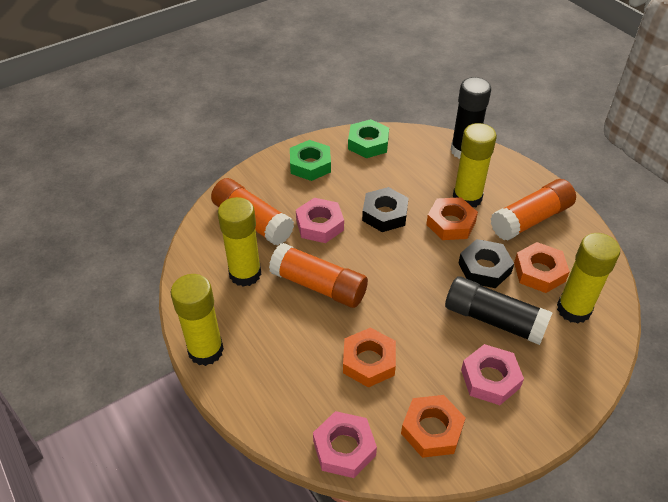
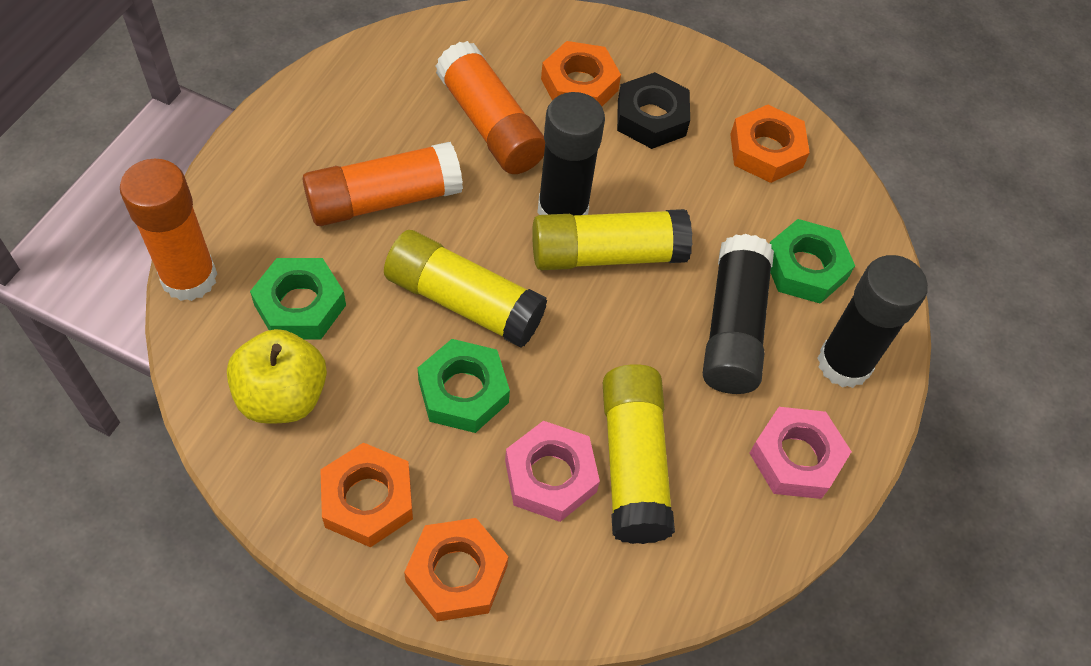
black glue stick: 2 -> 3
black nut: 2 -> 1
green nut: 2 -> 3
pink nut: 3 -> 2
yellow apple: 0 -> 1
yellow glue stick: 4 -> 3

